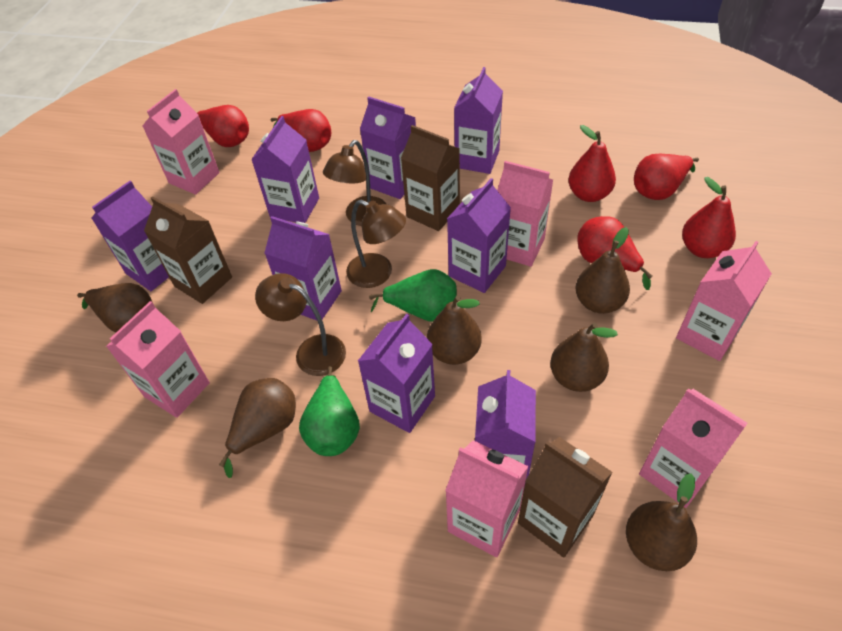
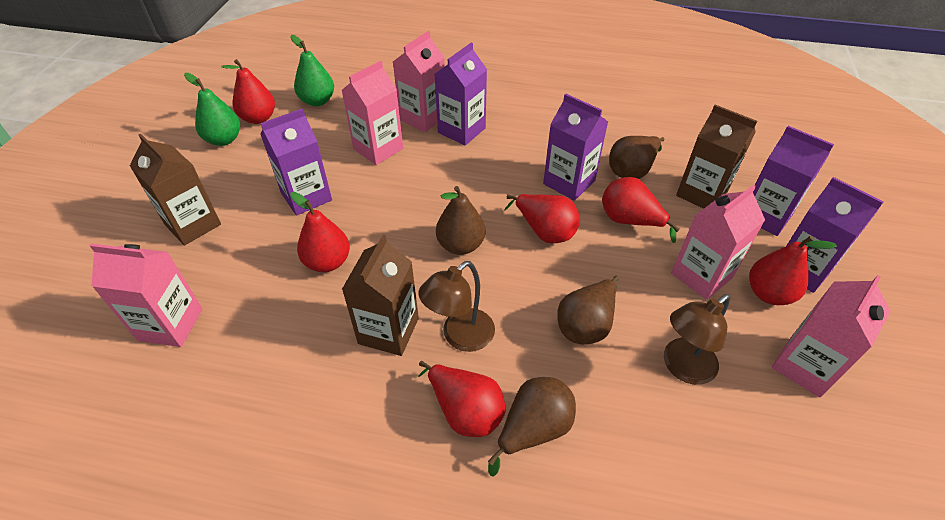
brown lamp: 3 -> 2
brown pear: 6 -> 4
pink carton: 6 -> 5
purple carton: 8 -> 5

